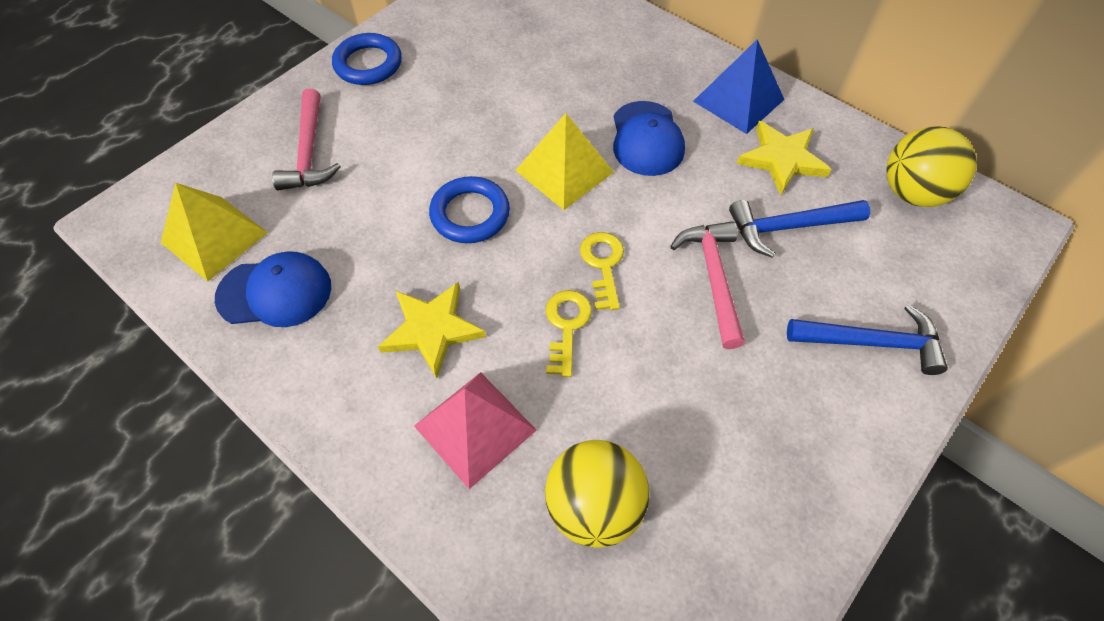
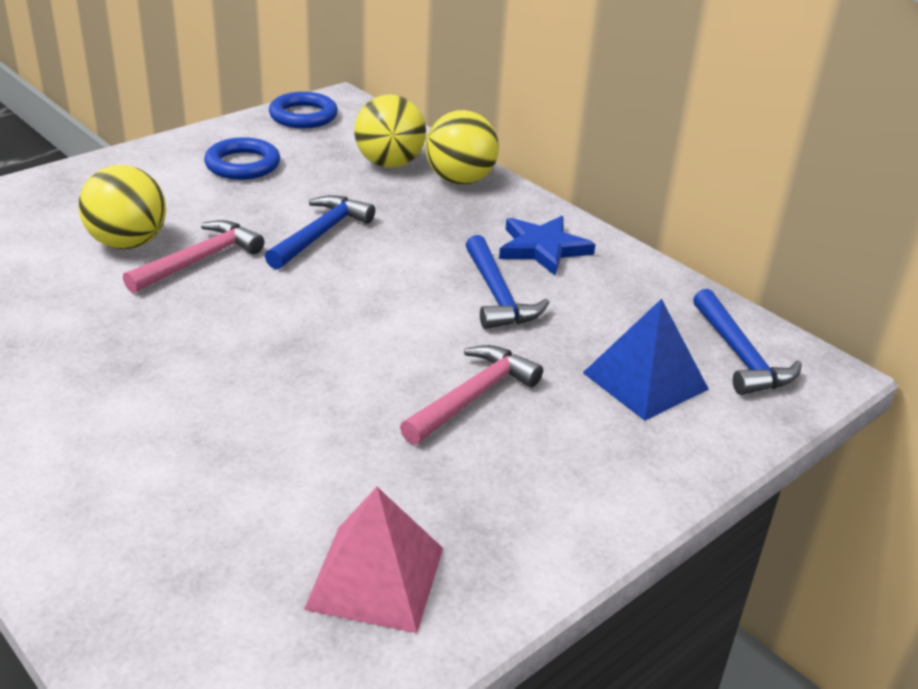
blue cap: 2 -> 0
blue hammer: 2 -> 3
blue star: 0 -> 1
yellow ball: 2 -> 3
yellow key: 2 -> 0
yellow pyramid: 2 -> 0
yellow star: 2 -> 0

